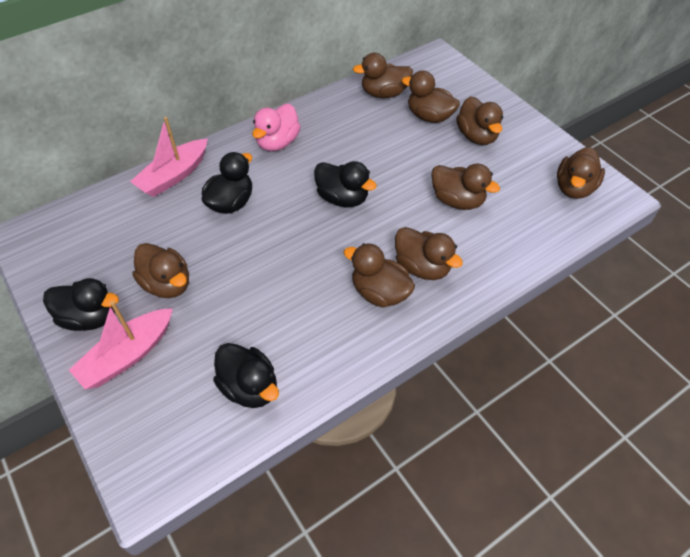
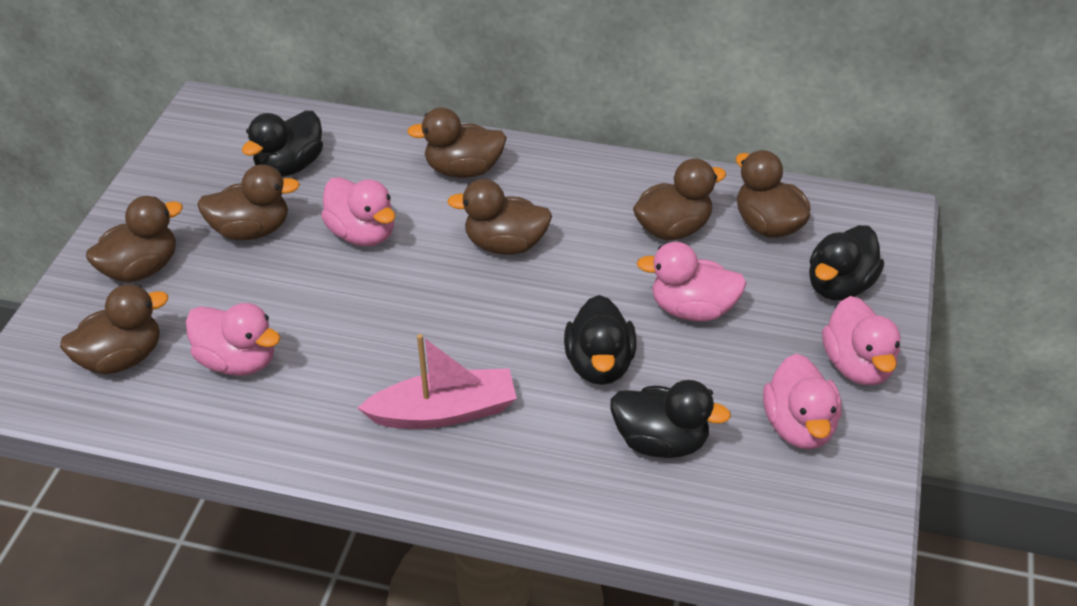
brown duck: 8 -> 7
pink boat: 2 -> 1
pink duck: 1 -> 5

